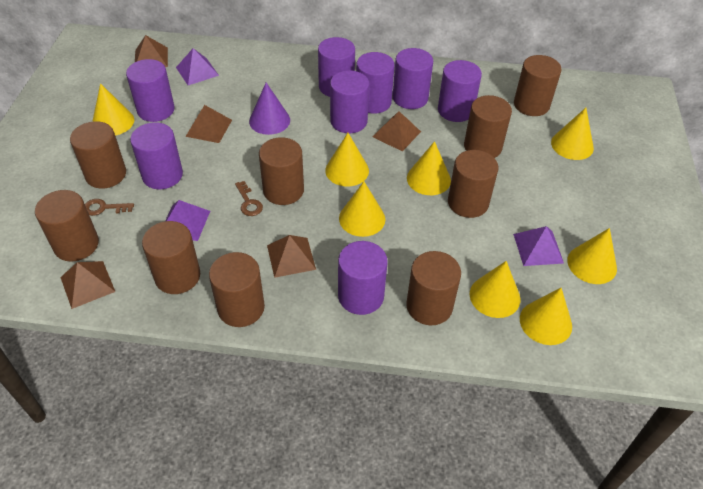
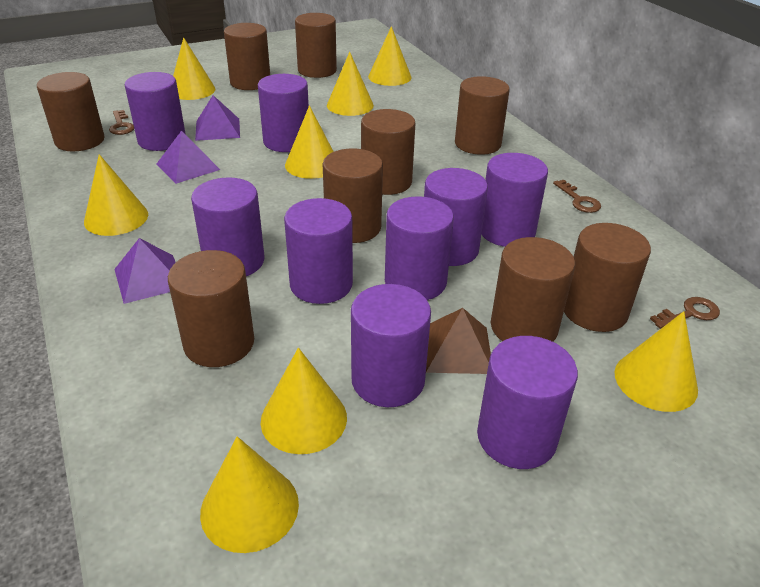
brown key: 2 -> 3
brown pyramid: 5 -> 1
purple cone: 1 -> 0
purple cylinder: 8 -> 9

